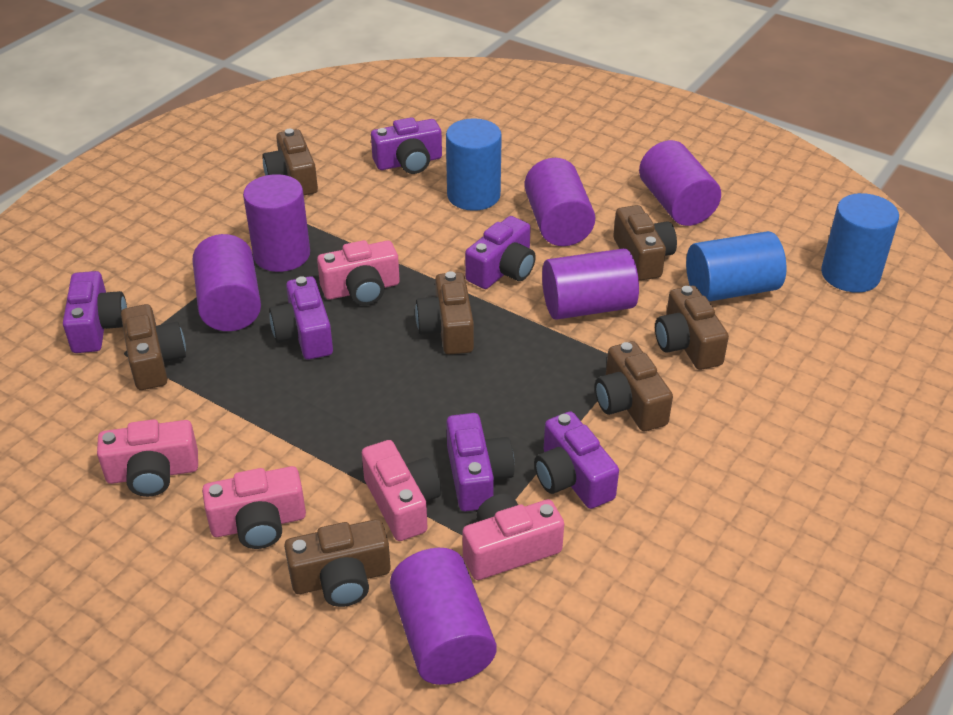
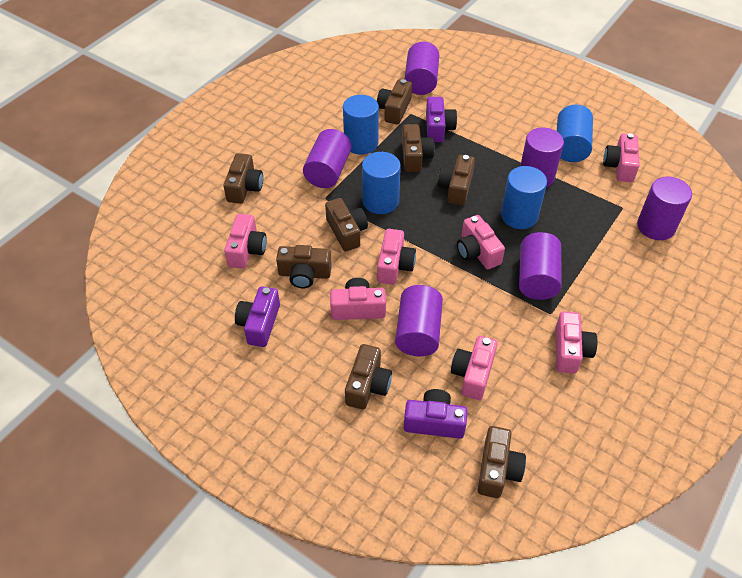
blue cylinder: 3 -> 4
brown camera: 7 -> 8
pink camera: 5 -> 7
purple camera: 6 -> 3

